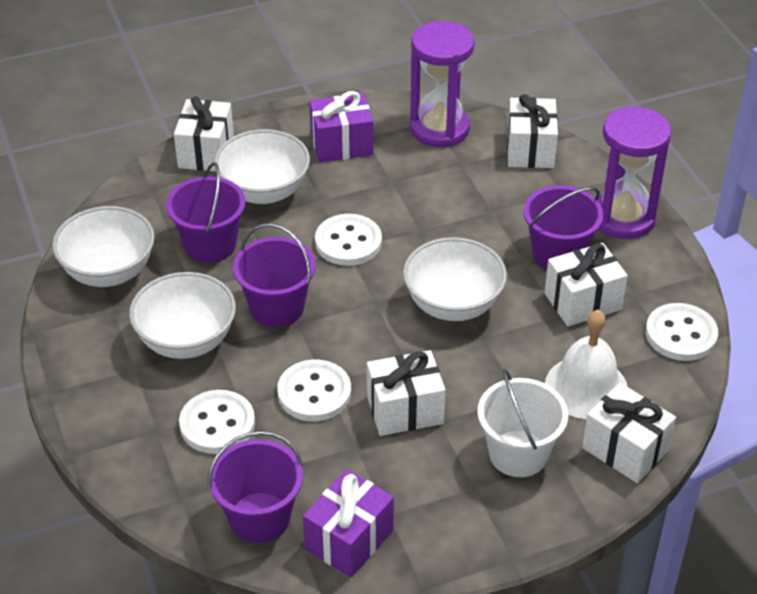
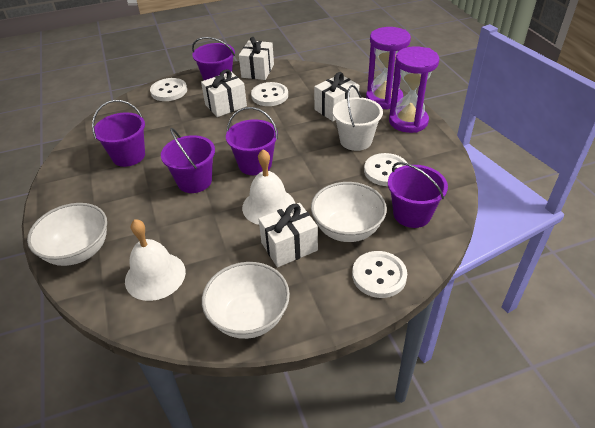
purple bucket: 4 -> 5
purple gift: 2 -> 0
white bell: 1 -> 2
white bowl: 4 -> 3
white gift: 5 -> 4

